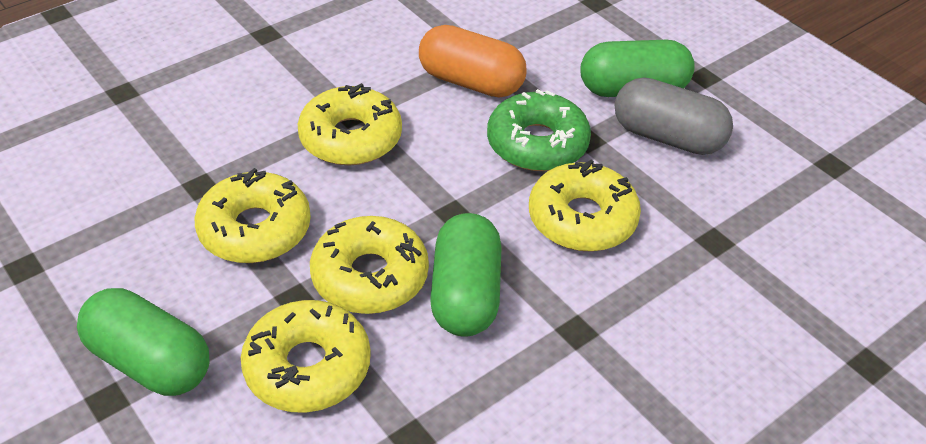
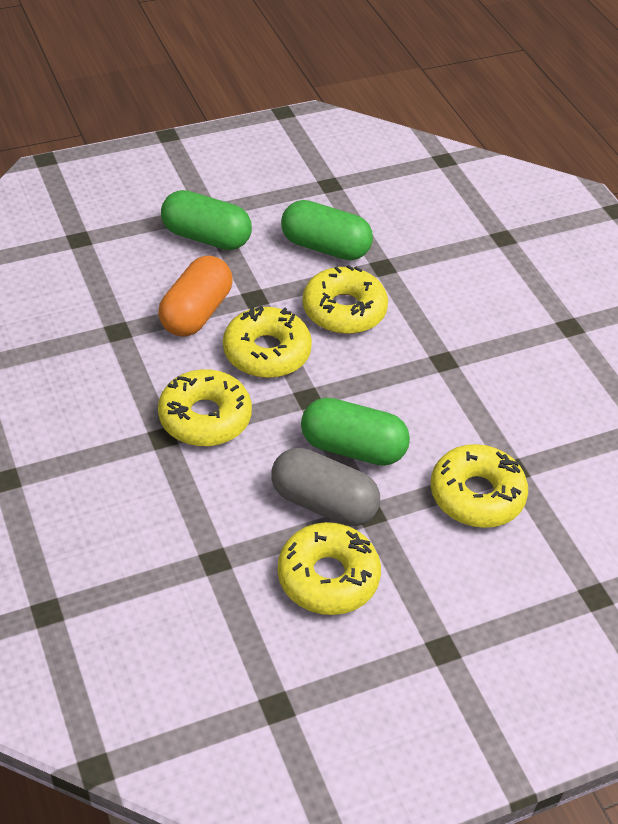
green donut: 1 -> 0

